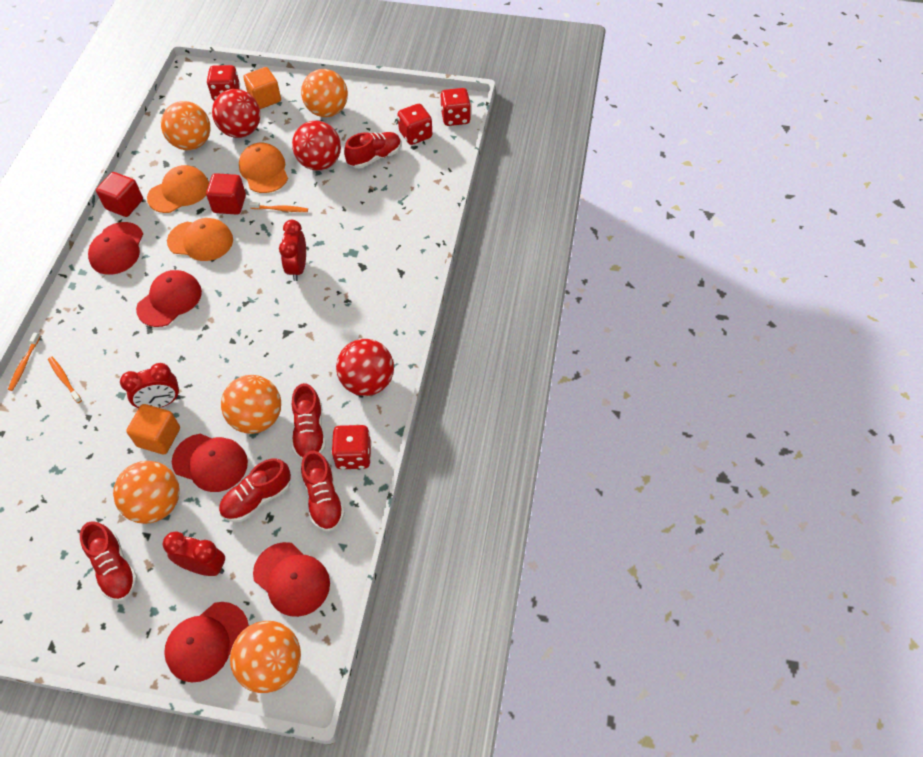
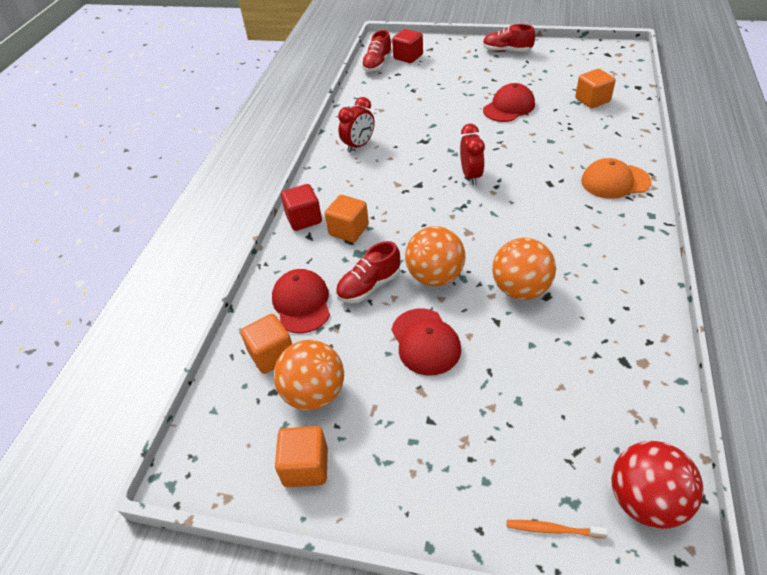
orange ball: 5 -> 3
orange cap: 3 -> 1
orange cube: 2 -> 4
orange toothbrush: 3 -> 1
red ball: 3 -> 1
red cap: 5 -> 3
red clock: 3 -> 2
red dice: 4 -> 0
red shoe: 5 -> 3

